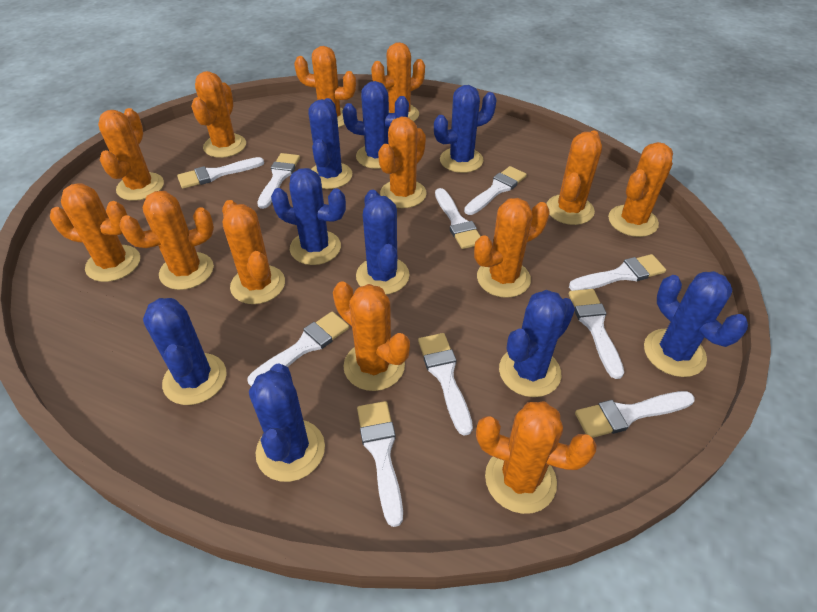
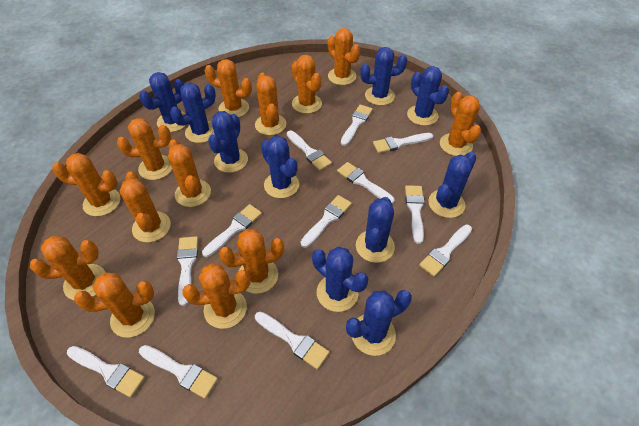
blue cactus: 9 -> 10
white brush: 10 -> 12

